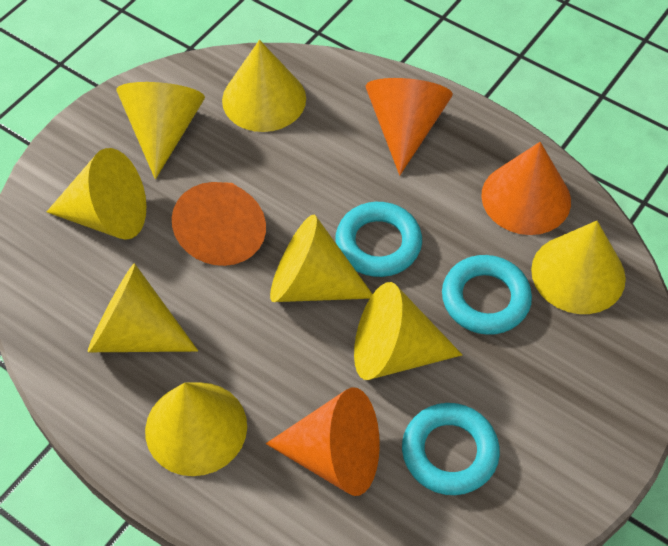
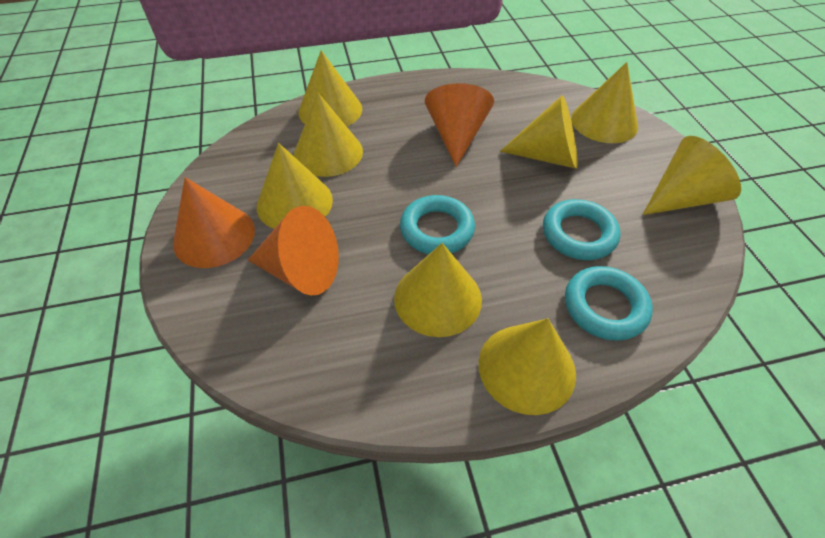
orange cone: 4 -> 3

